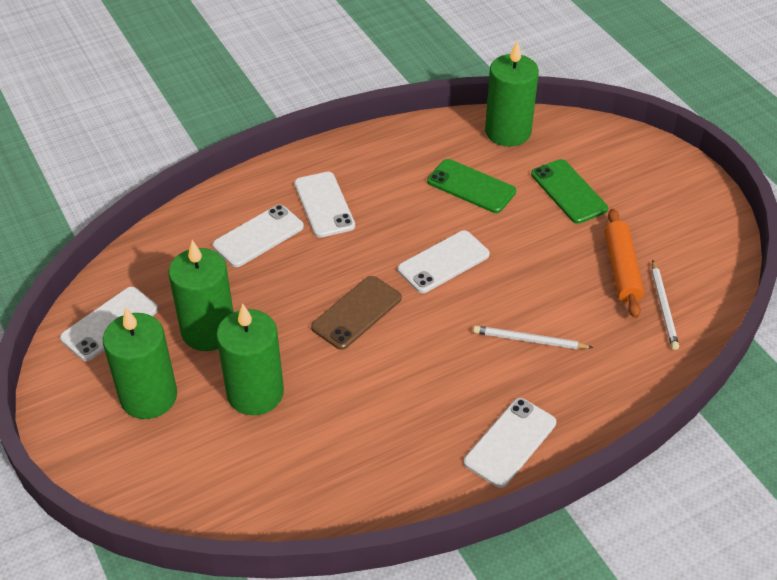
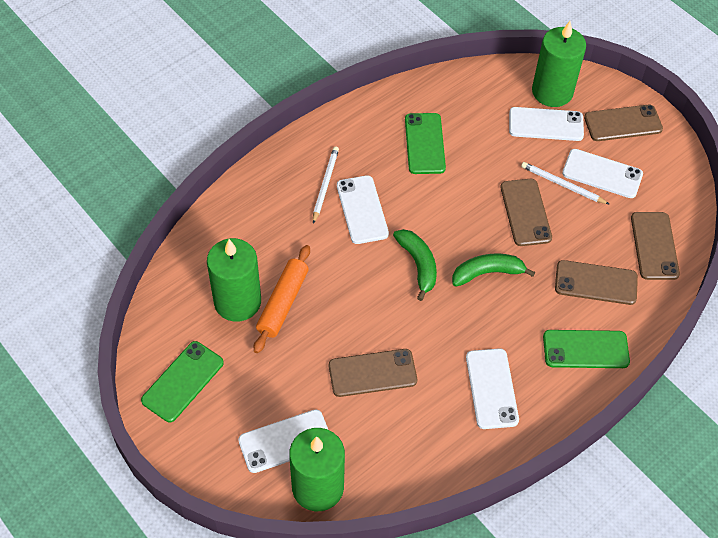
brown phone: 1 -> 5
green banana: 0 -> 2
green candle: 4 -> 3
green phone: 2 -> 3

